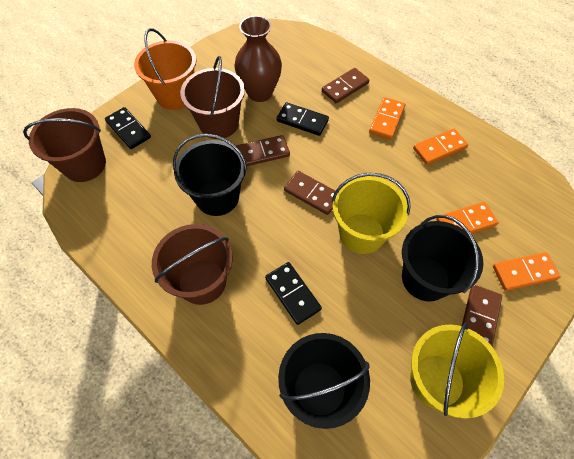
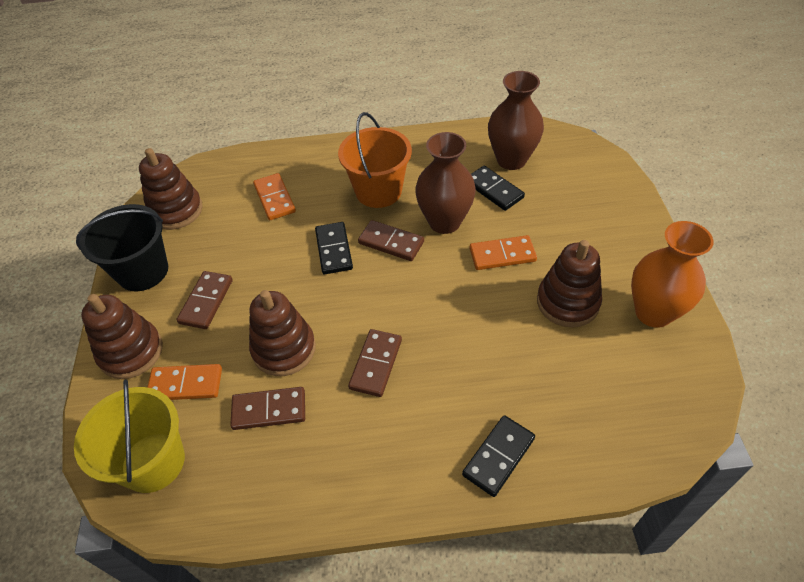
black bucket: 3 -> 1
brown bucket: 3 -> 0
brown stacking toy: 0 -> 4
brown vase: 1 -> 2
orange domino: 4 -> 3
orange vase: 0 -> 1
yellow bucket: 2 -> 1

